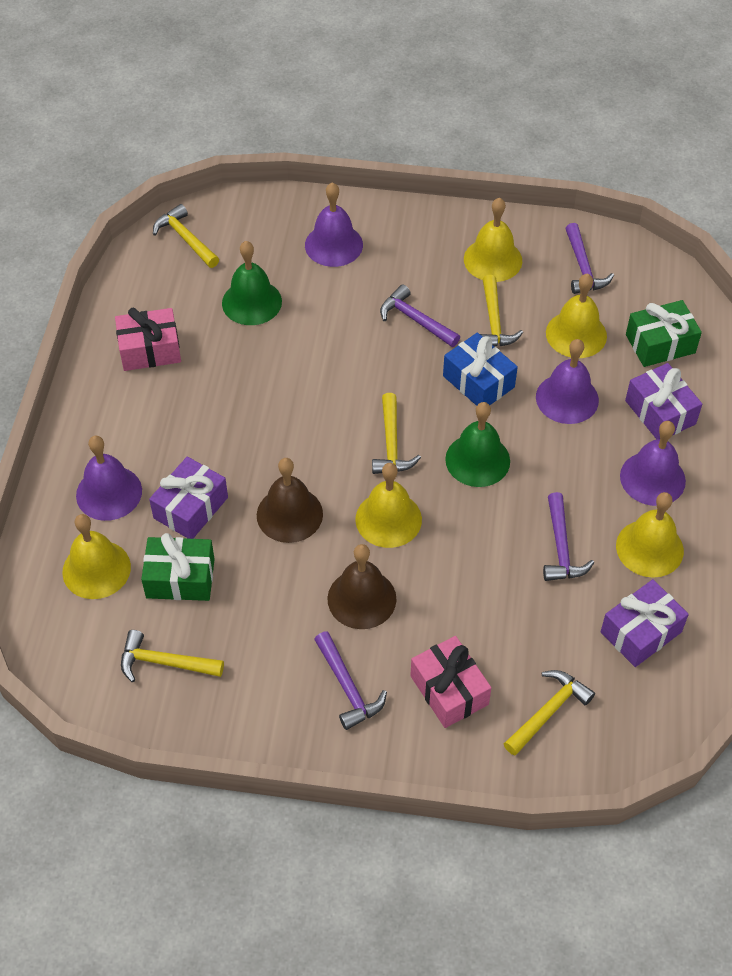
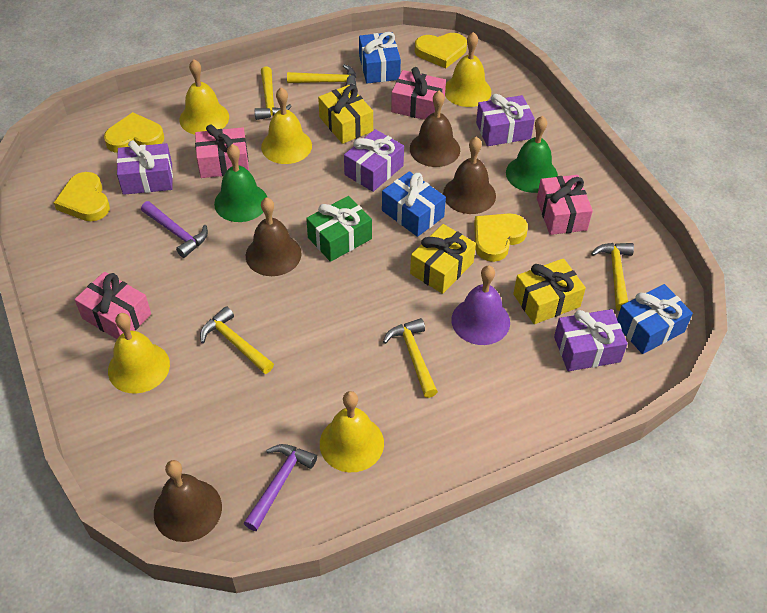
blue gift: 1 -> 3
brown bell: 2 -> 4
green gift: 2 -> 1
pink gift: 2 -> 4
purple bell: 4 -> 1
purple gift: 3 -> 4
purple hammer: 4 -> 2
yellow gift: 0 -> 3
yellow heart: 0 -> 4

